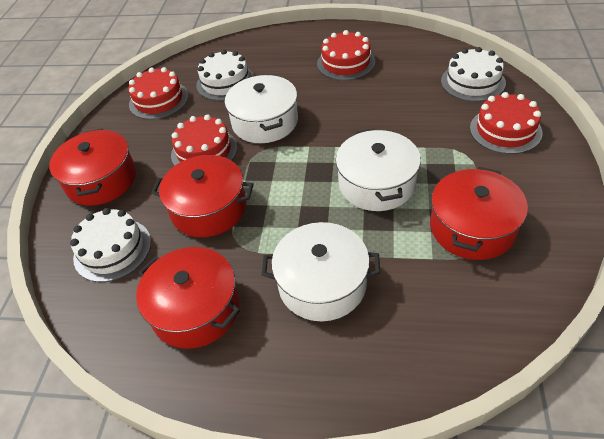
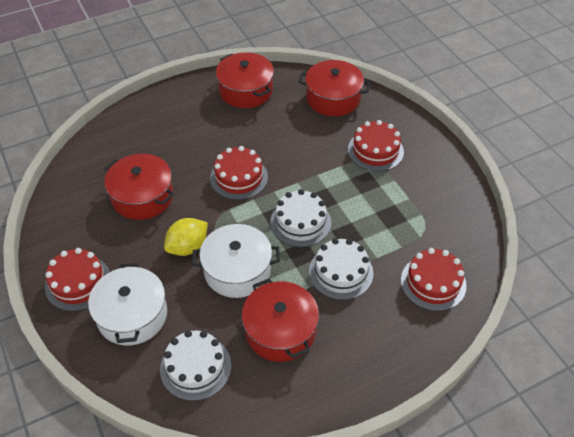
white pot: 3 -> 2
yellow lemon: 0 -> 1

